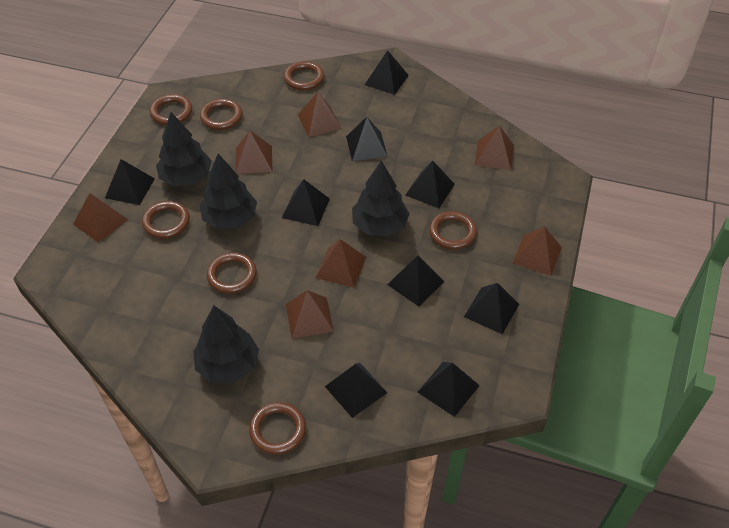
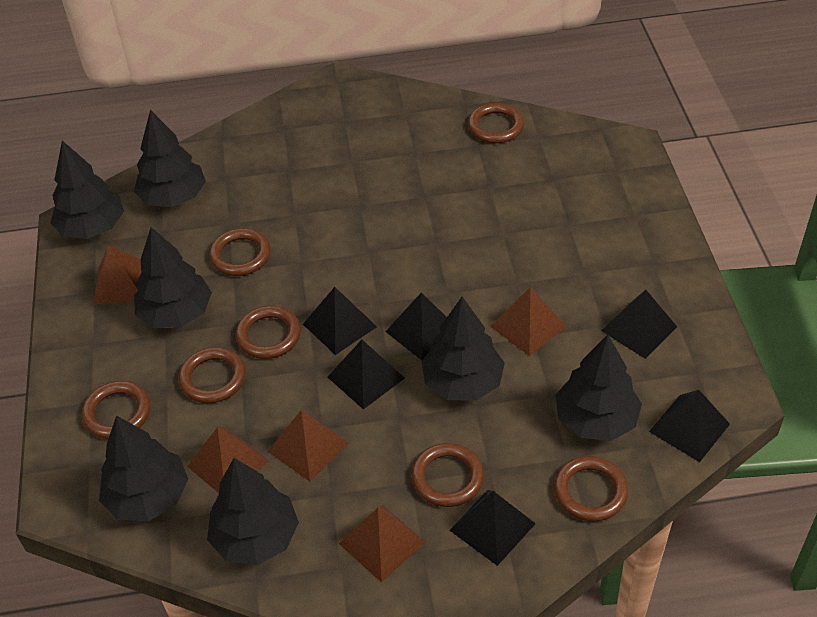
black pyramid: 9 -> 6
black tree: 4 -> 7
brown pyramid: 7 -> 5

